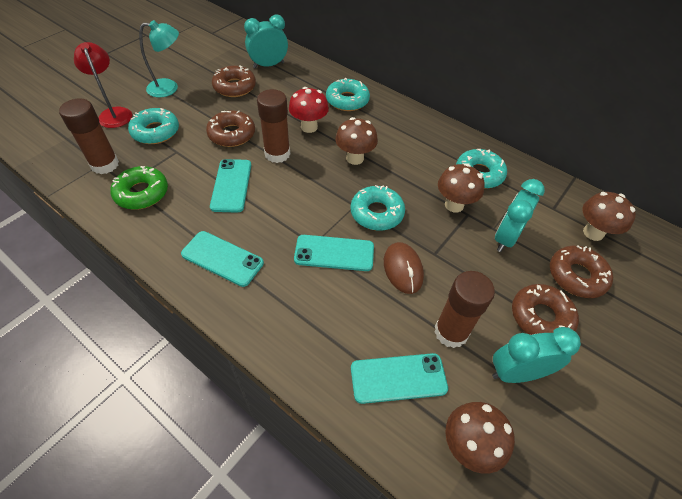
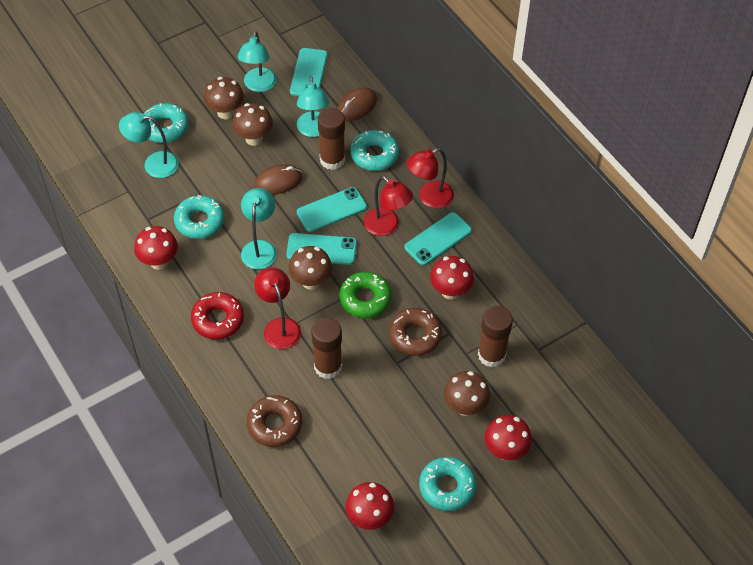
brown donut: 4 -> 2
brown mouse: 1 -> 2
red donut: 0 -> 1
red lamp: 1 -> 3
red mushroom: 1 -> 4
turquoise clock: 3 -> 0
turquoise lamp: 1 -> 4

